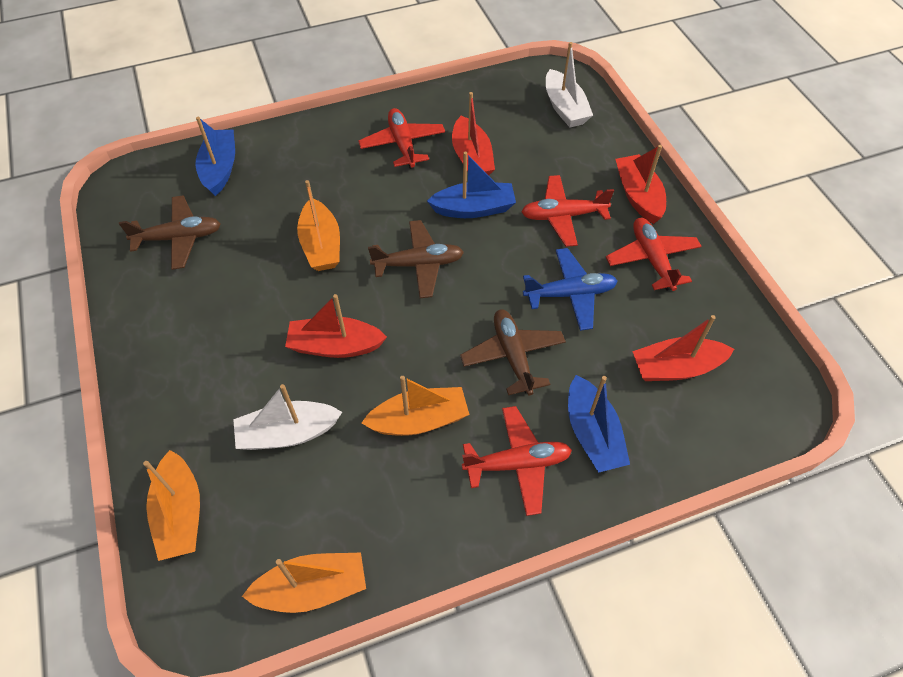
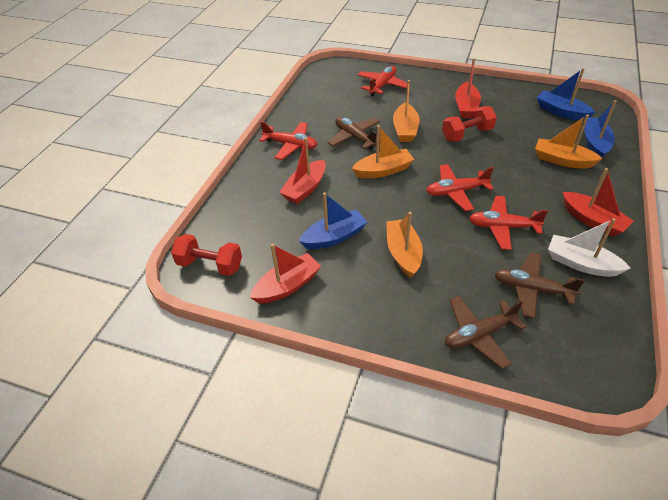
blue plane: 1 -> 0
red dumbbell: 0 -> 2
white boat: 2 -> 1

